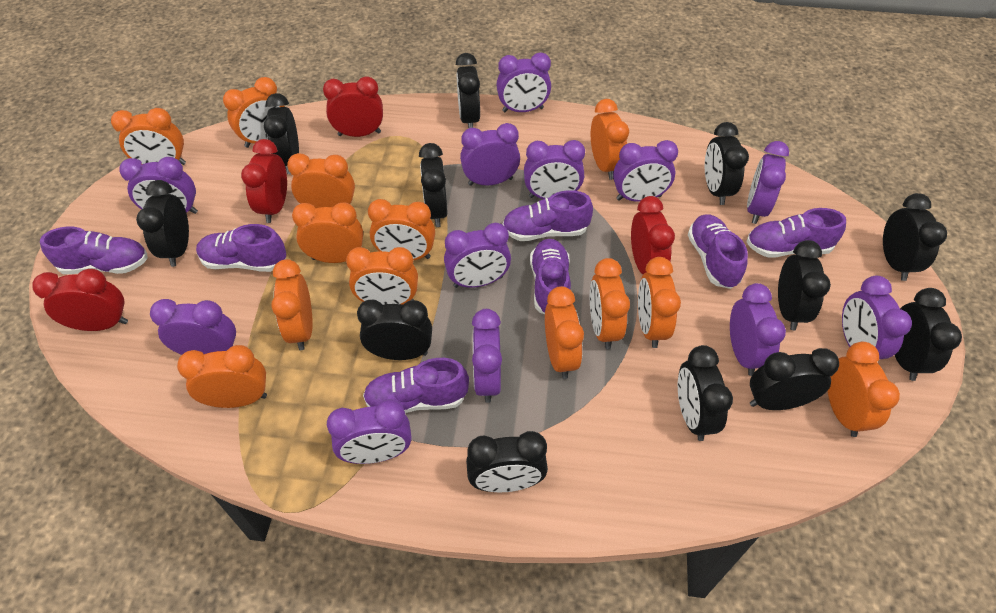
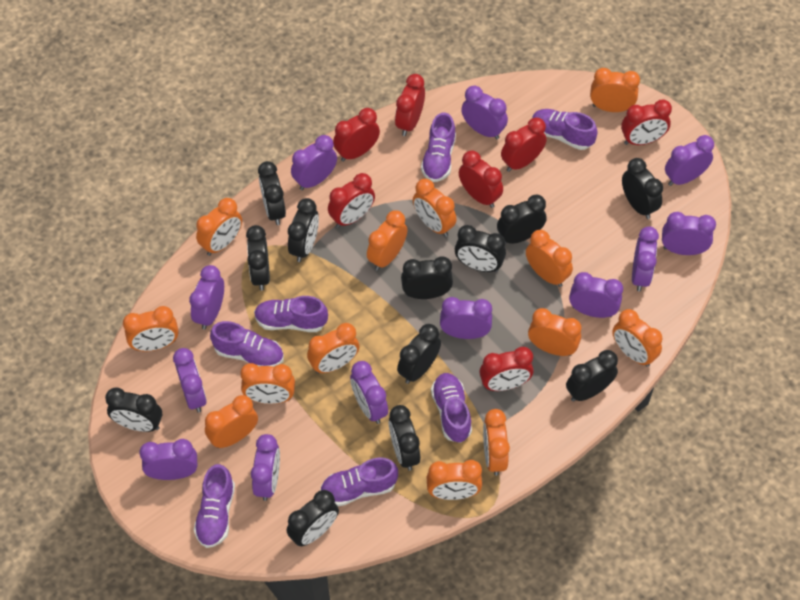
red clock: 4 -> 7

